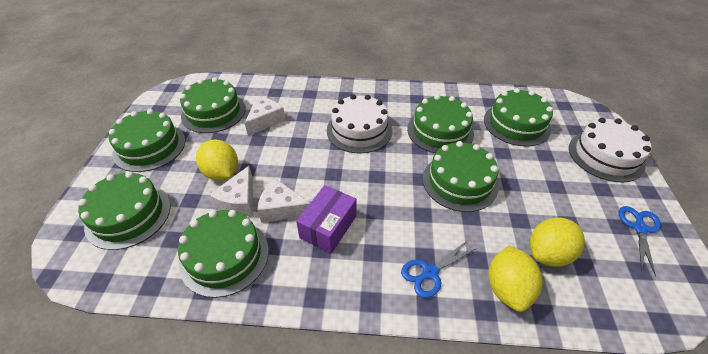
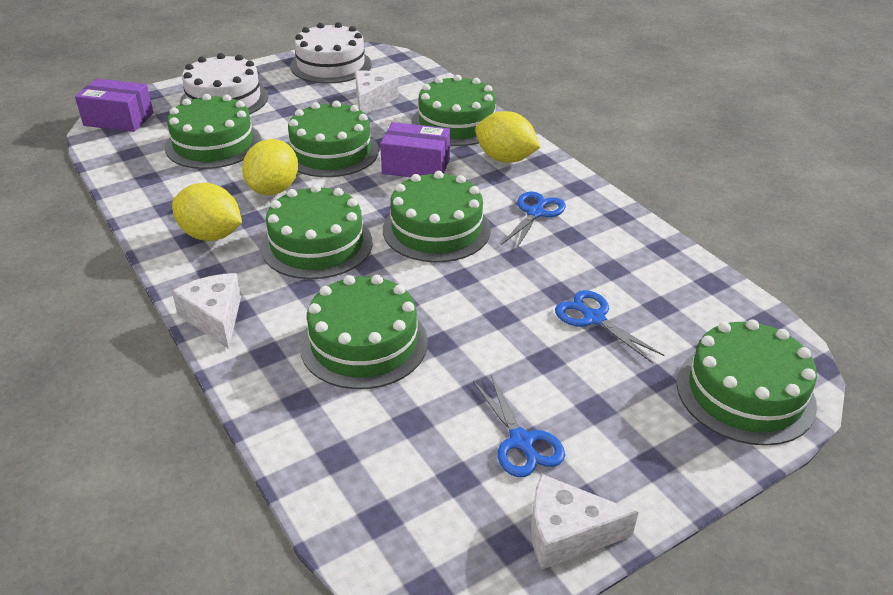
blue scissors: 2 -> 3
purple box: 1 -> 2

